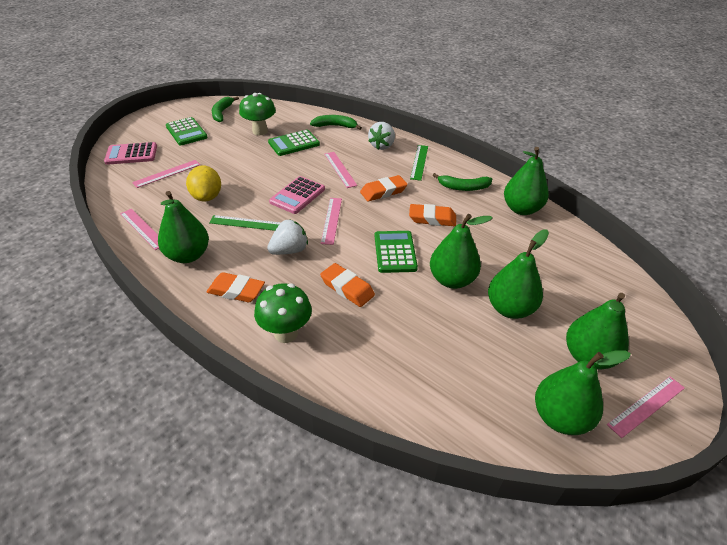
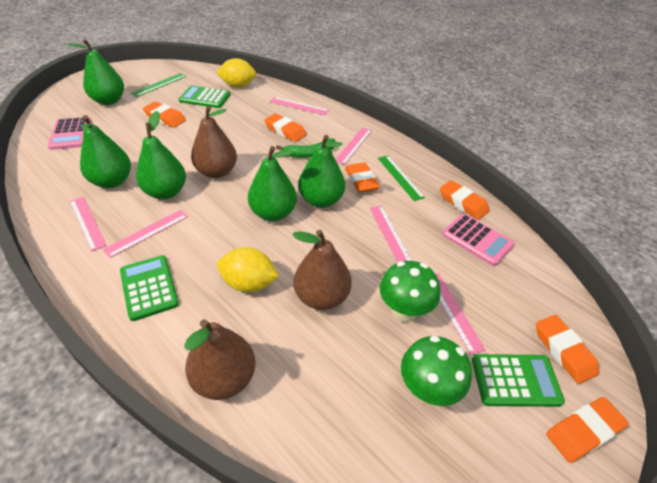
brown pear: 0 -> 3
green banana: 3 -> 1
green pear: 6 -> 5
orange eraser: 4 -> 6
pink ruler: 5 -> 6
white strawberry: 2 -> 0
yellow lemon: 1 -> 2

